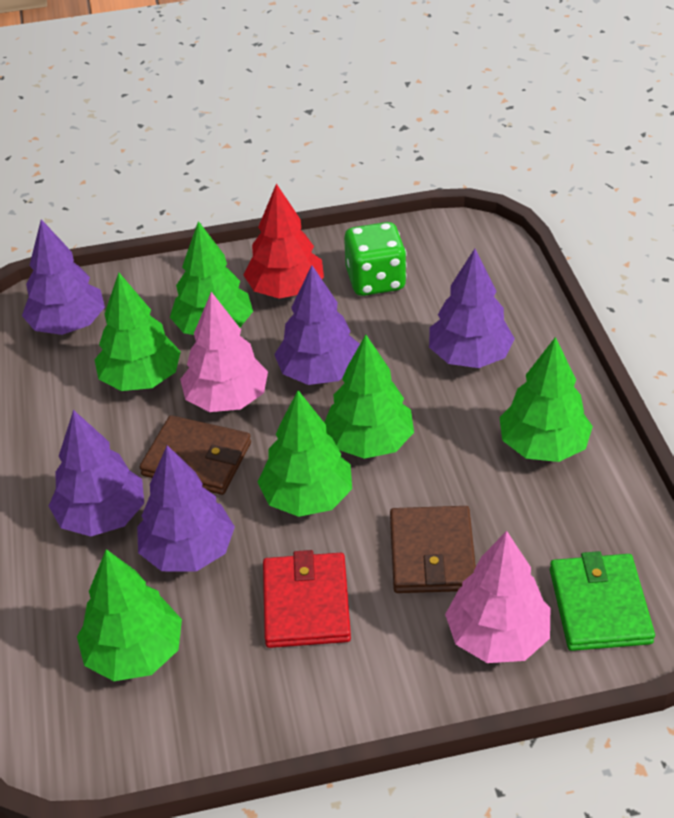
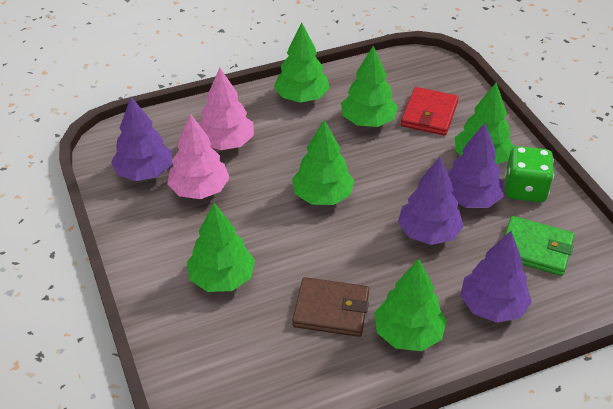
brown wallet: 2 -> 1
purple tree: 5 -> 4
red tree: 1 -> 0

